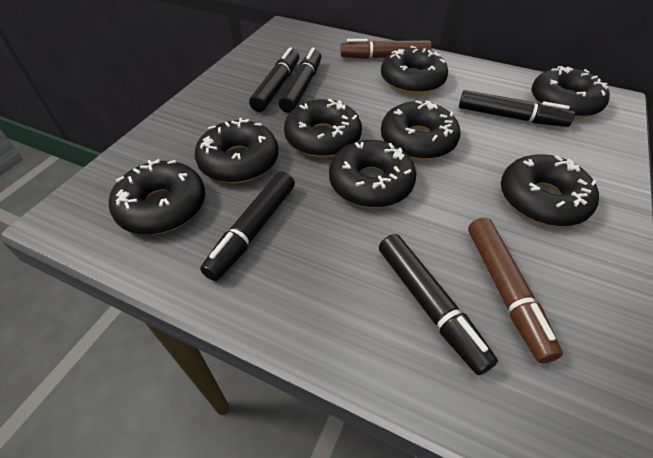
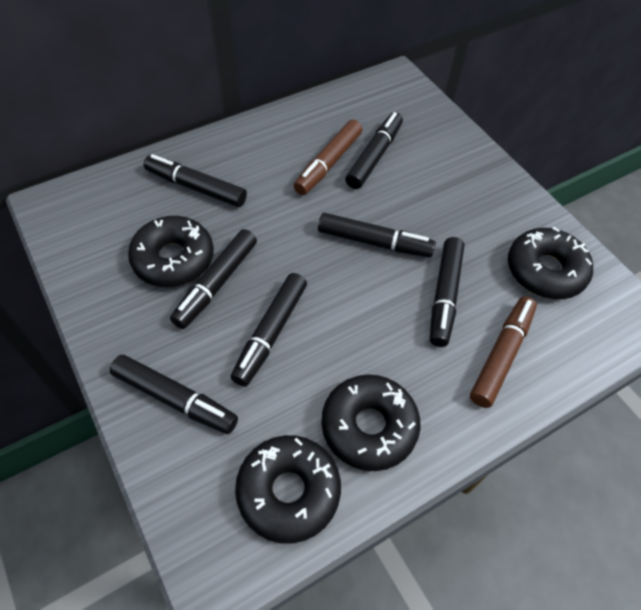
black donut: 8 -> 4
black marker: 5 -> 7

